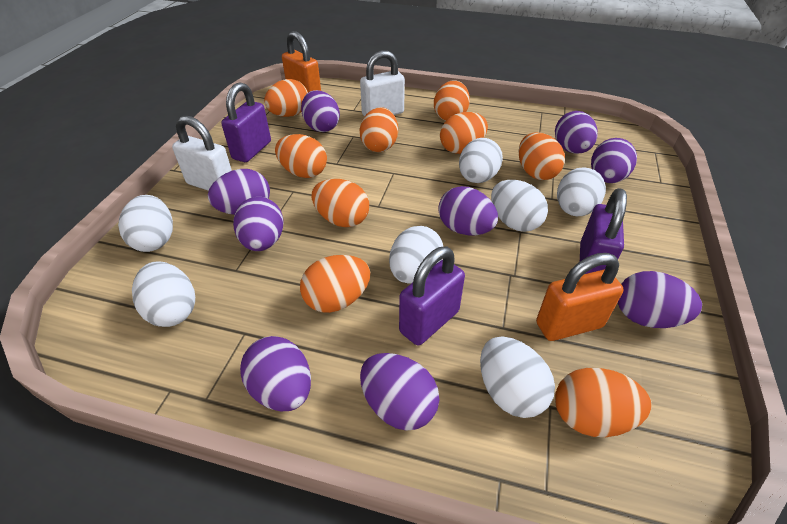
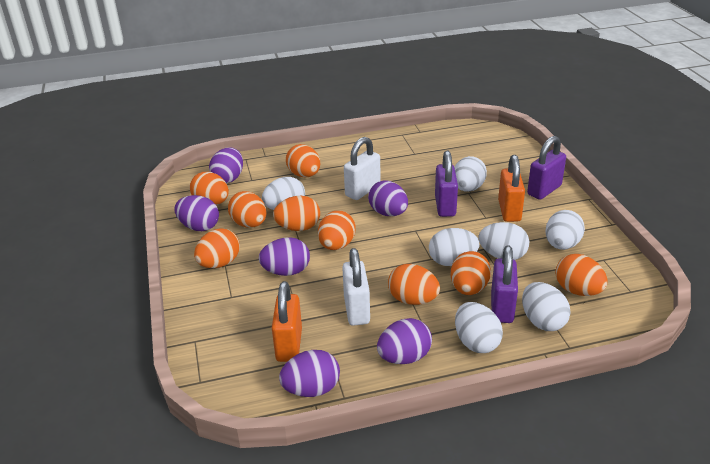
purple egg: 9 -> 6

